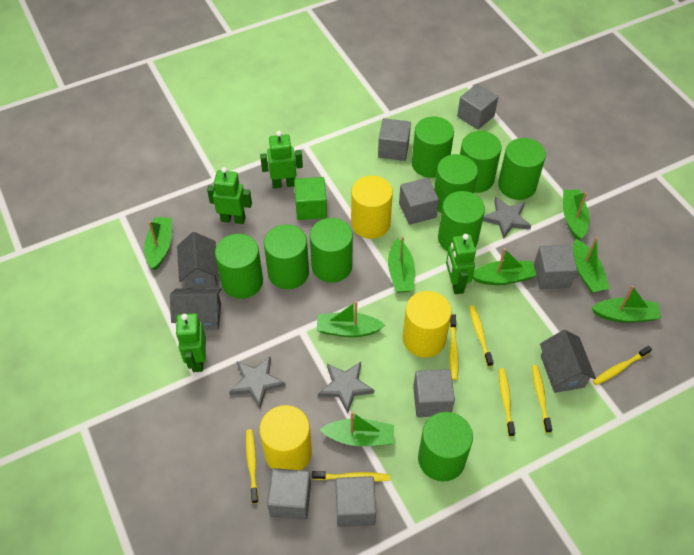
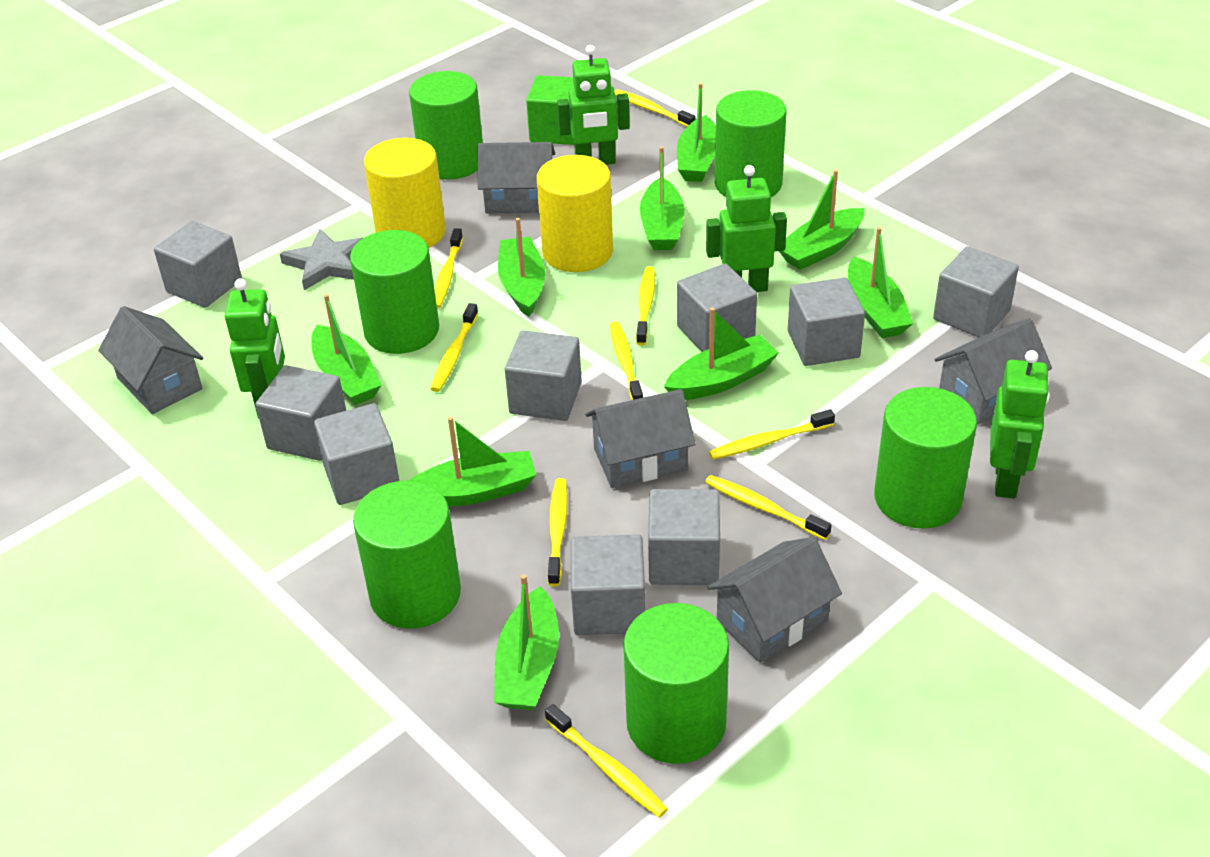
green boat: 8 -> 9
green cylinder: 9 -> 6
grey cube: 7 -> 9
grey house: 3 -> 5
grey star: 3 -> 1
yellow cylinder: 3 -> 2
yellow toothbrush: 7 -> 9

